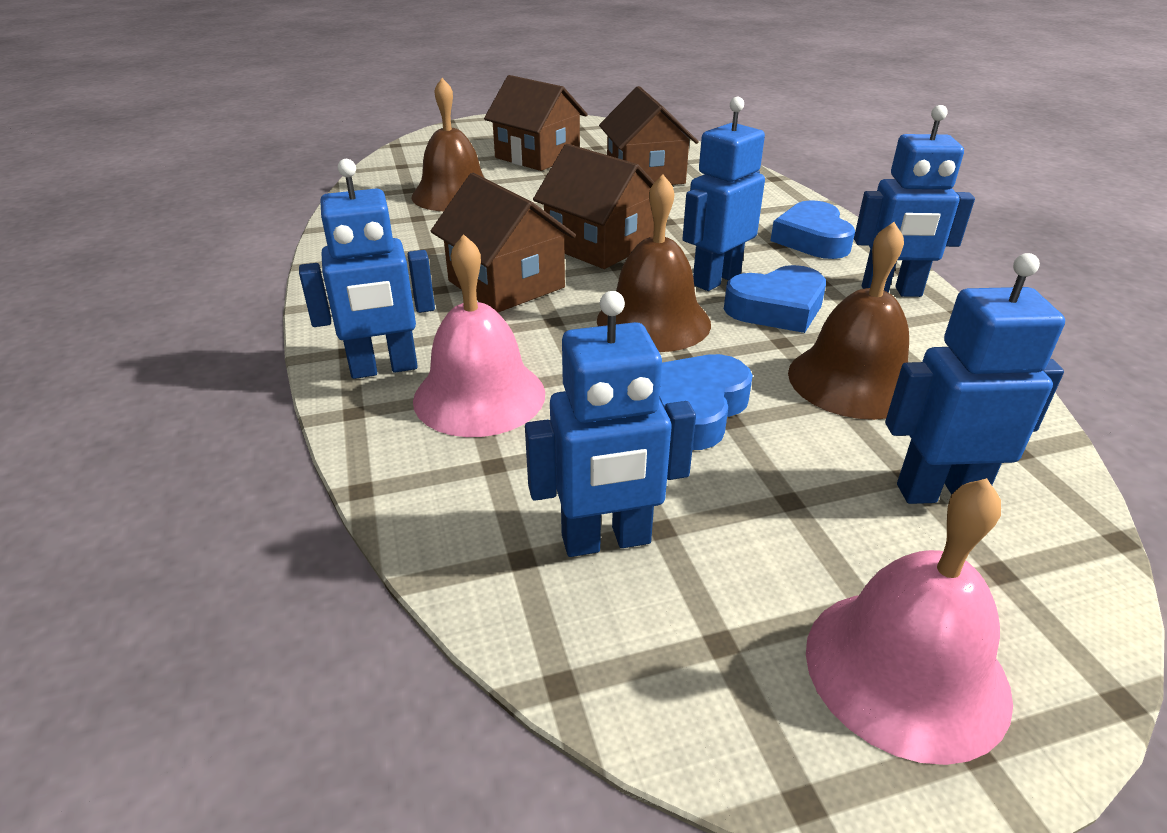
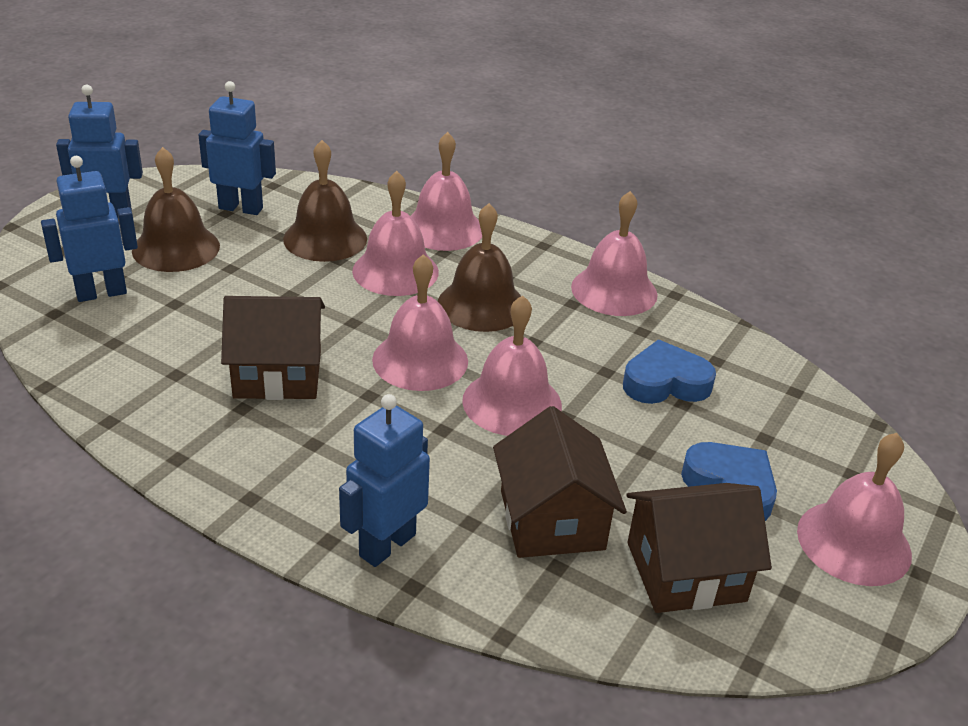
blue heart: 3 -> 2
blue robot: 5 -> 4
brown house: 4 -> 3
pink bell: 2 -> 6

